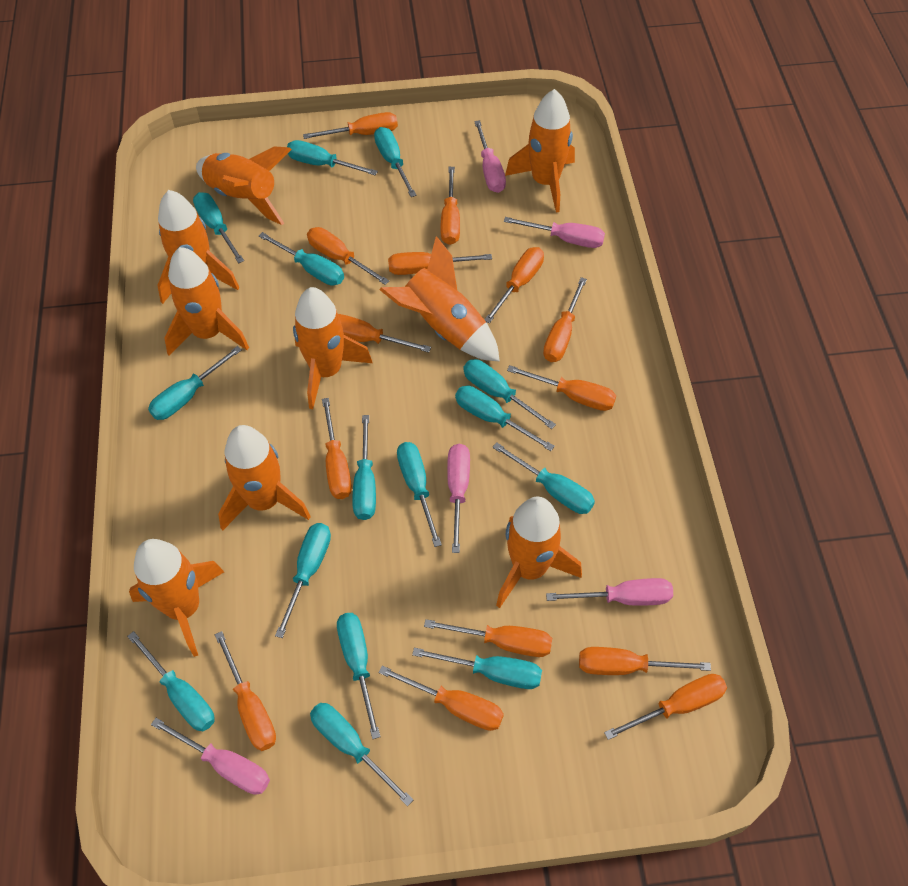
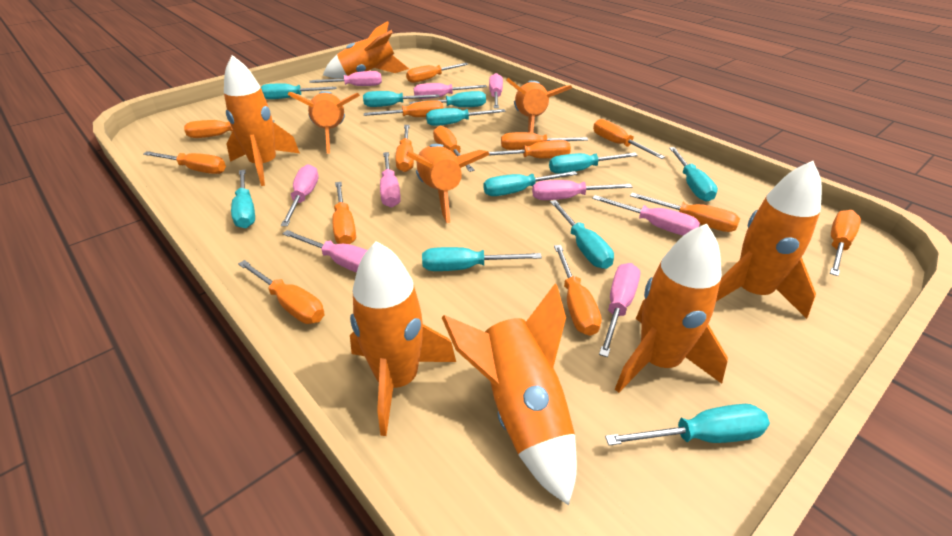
pink screwdriver: 5 -> 9
turquoise screwdriver: 15 -> 11

